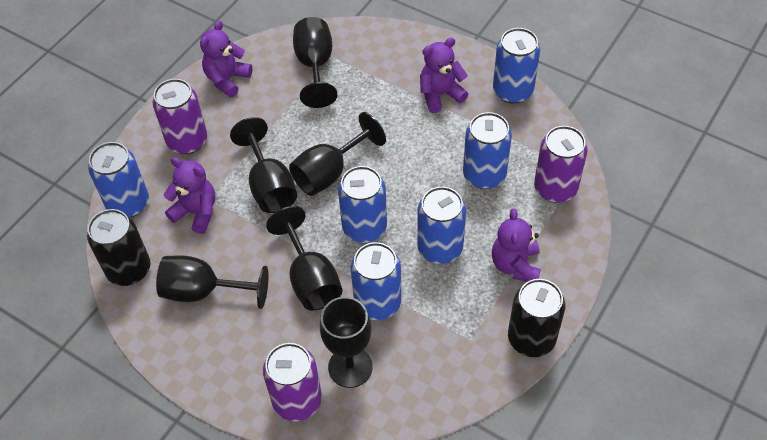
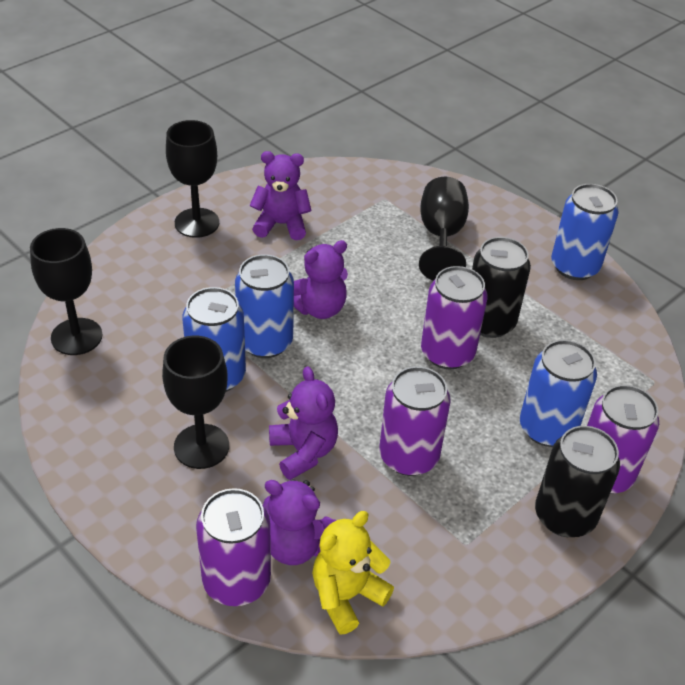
black goblet: 6 -> 4
blue can: 6 -> 4
purple can: 3 -> 4
yellow teddy bear: 0 -> 1

